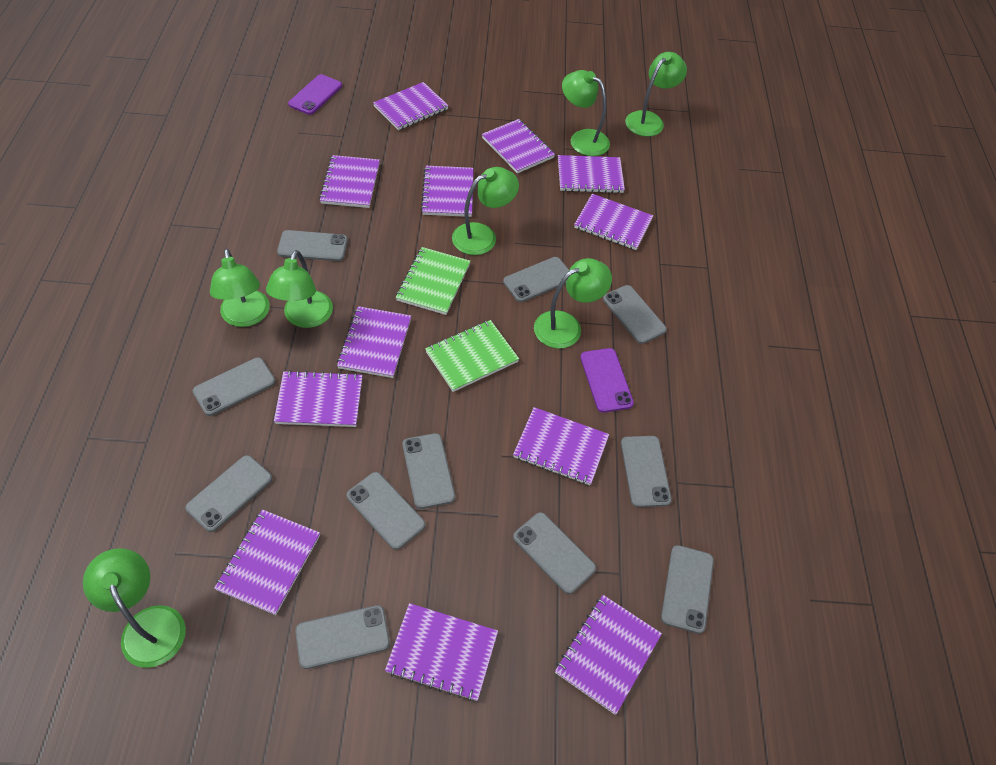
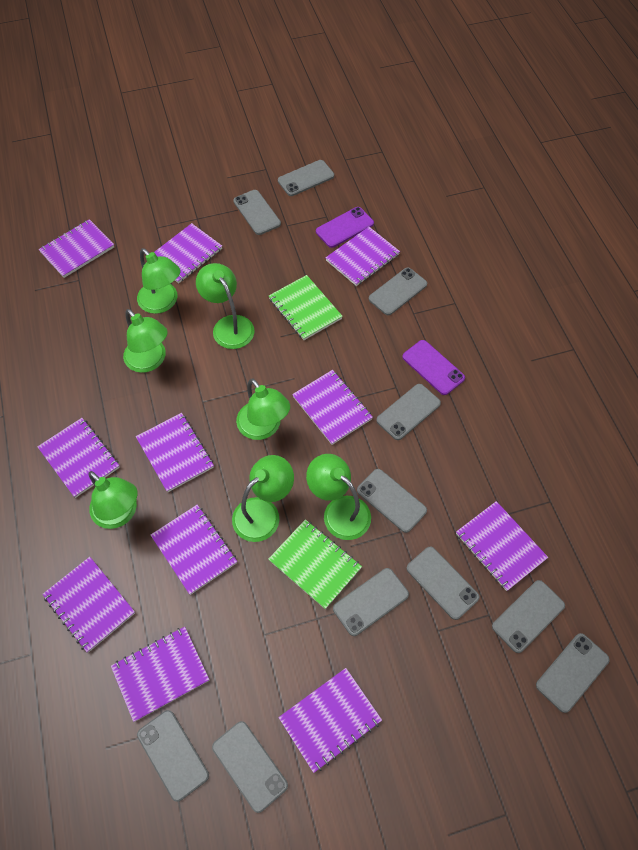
purple notebook: 12 -> 11

